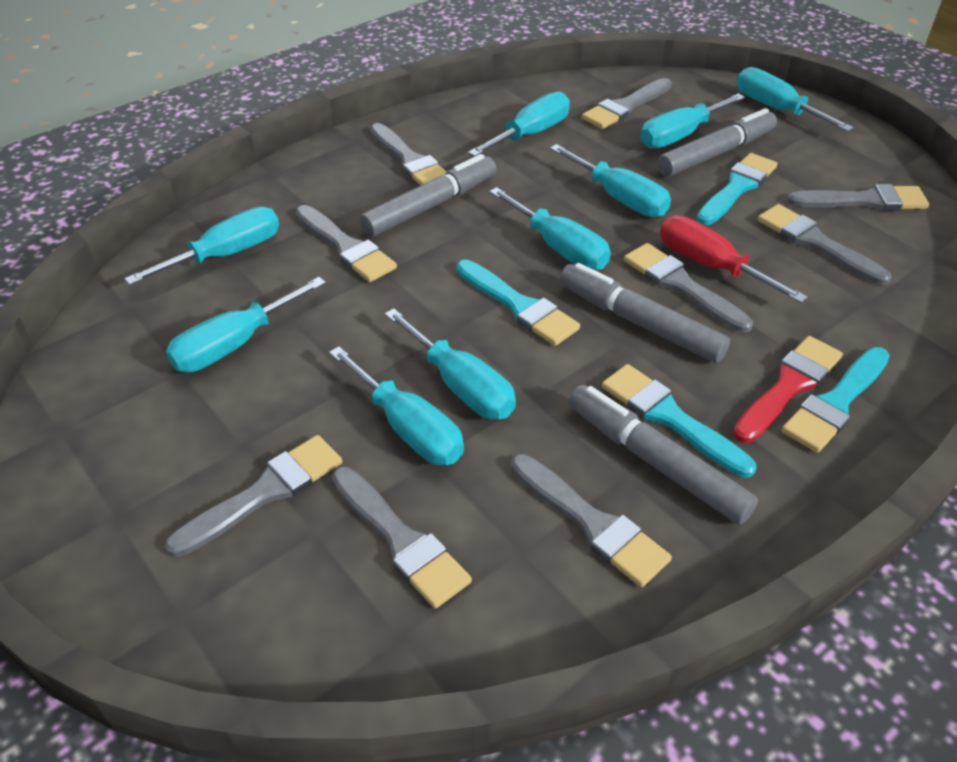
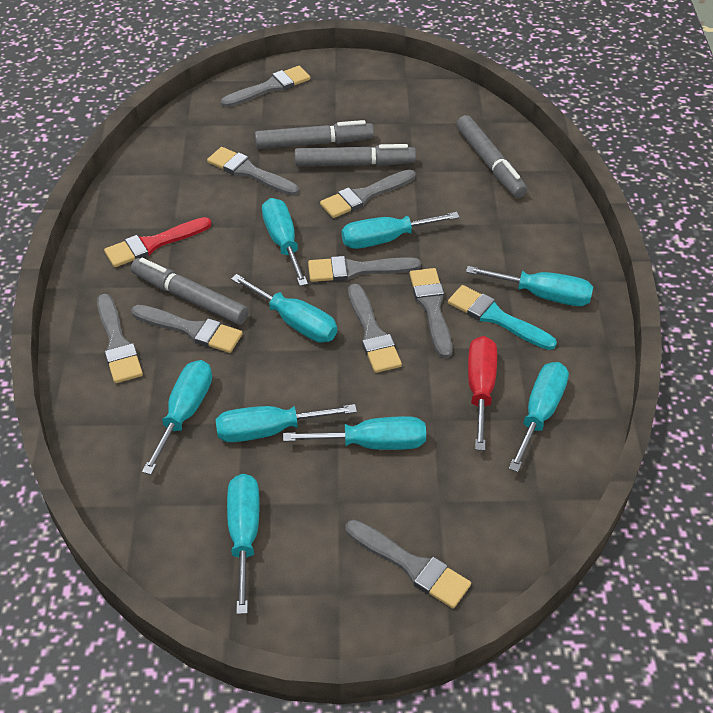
turquoise brush: 4 -> 1

